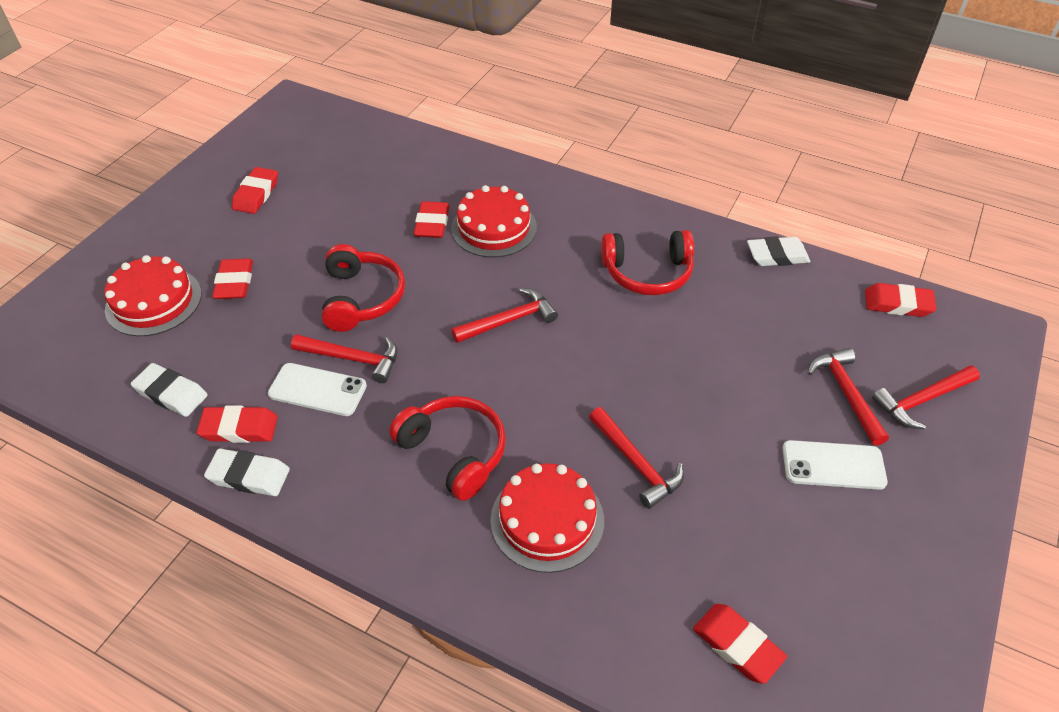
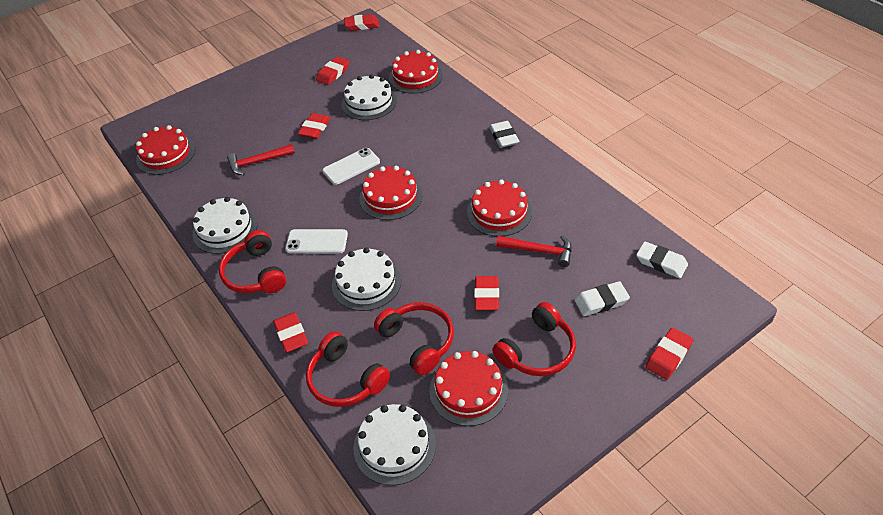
red cake: 3 -> 5
red hammer: 5 -> 2
red headphones: 3 -> 4
white cake: 0 -> 4

